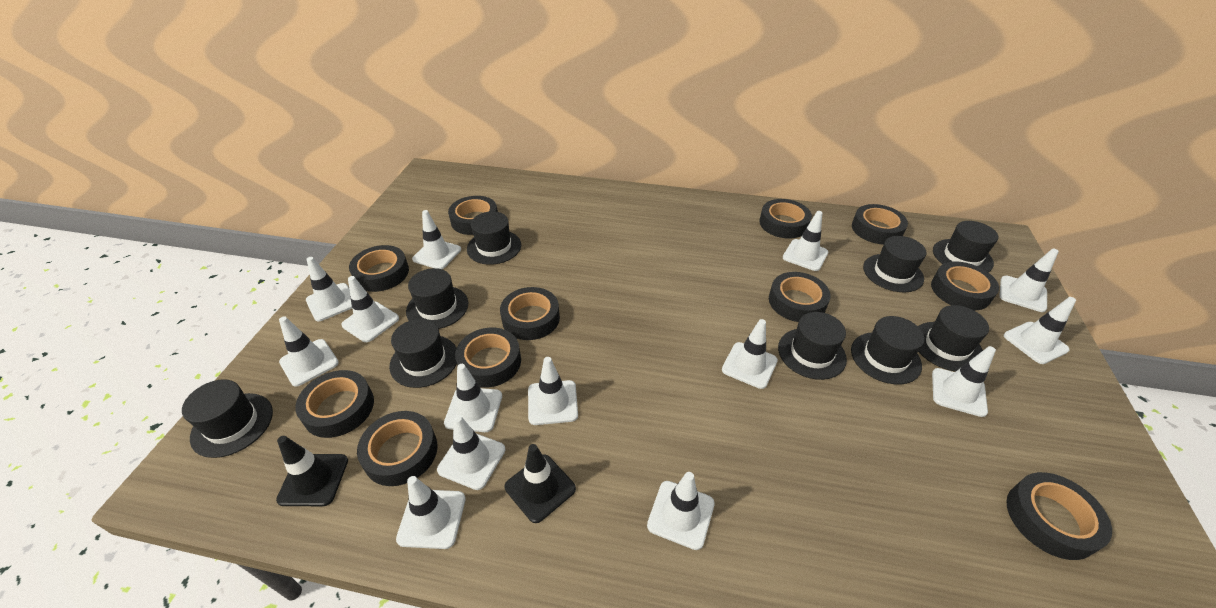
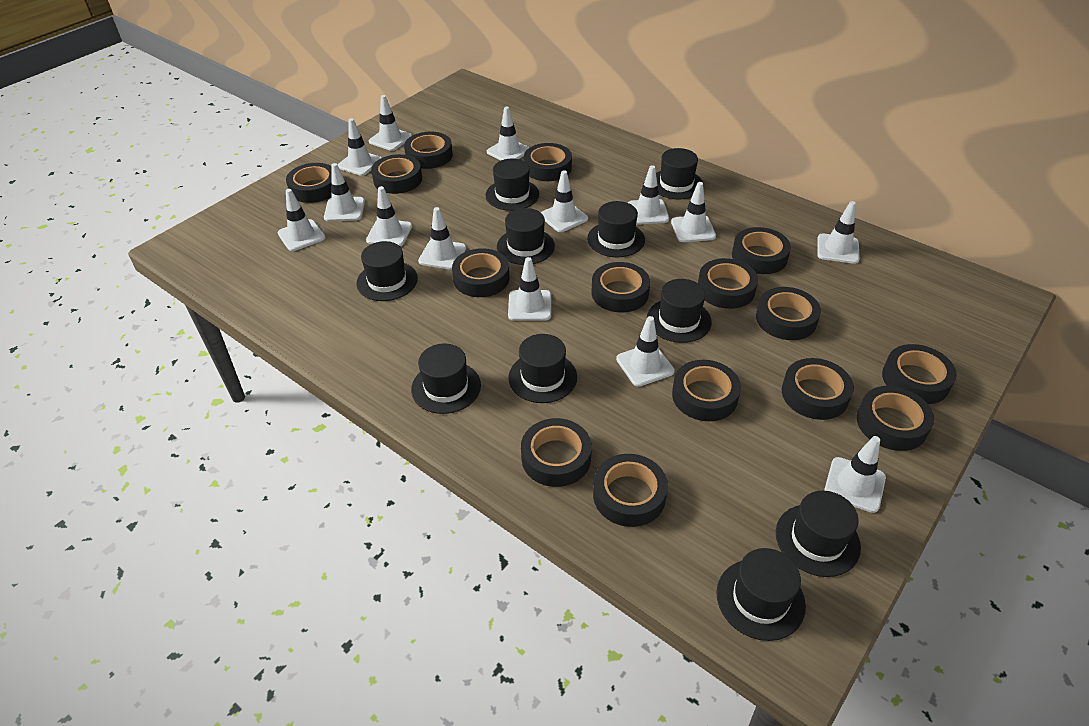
black hat: 9 -> 10
black tape: 11 -> 15
black traffic cone: 2 -> 0

